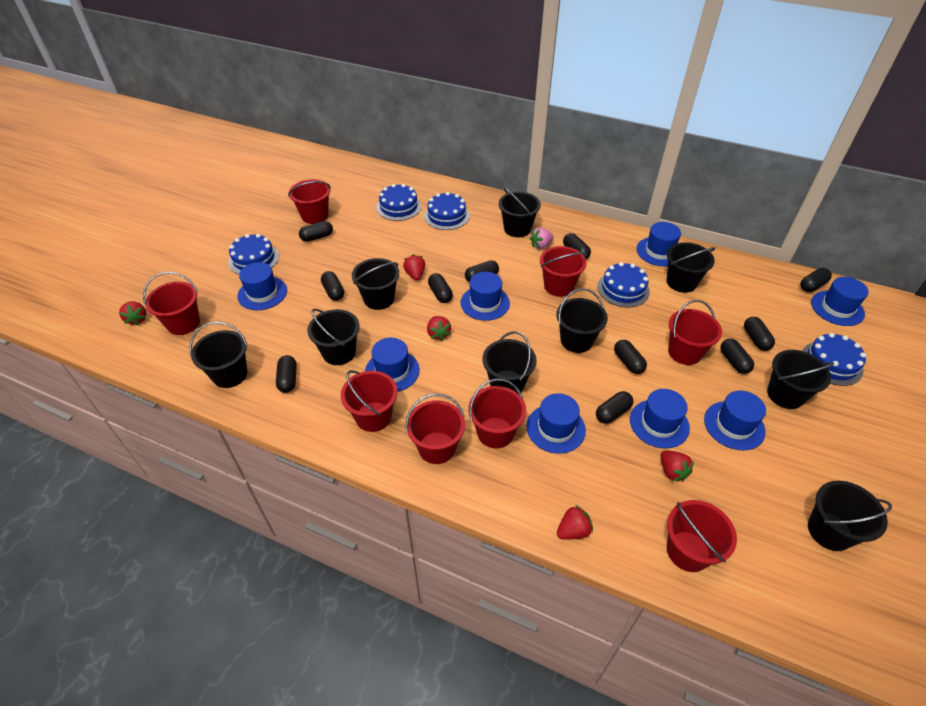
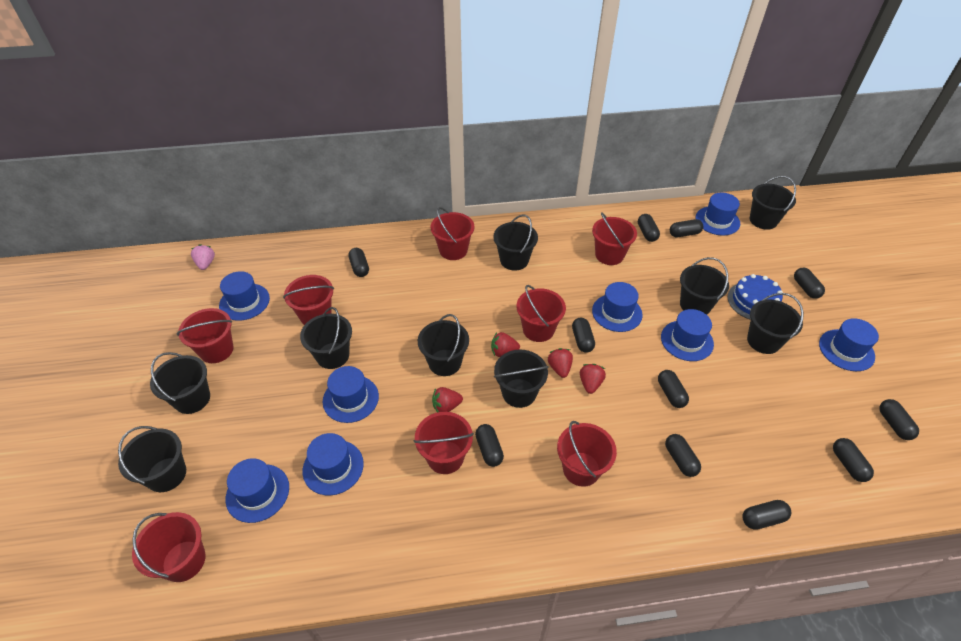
blue cake: 5 -> 1
red strawberry: 5 -> 4

